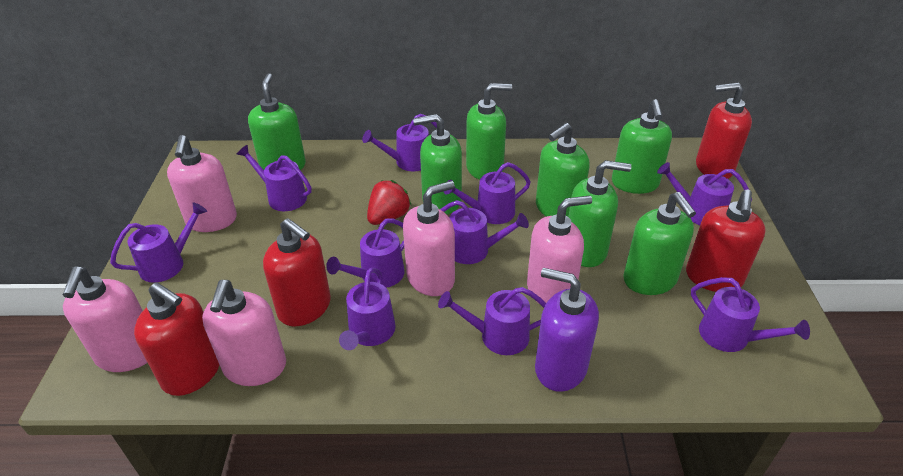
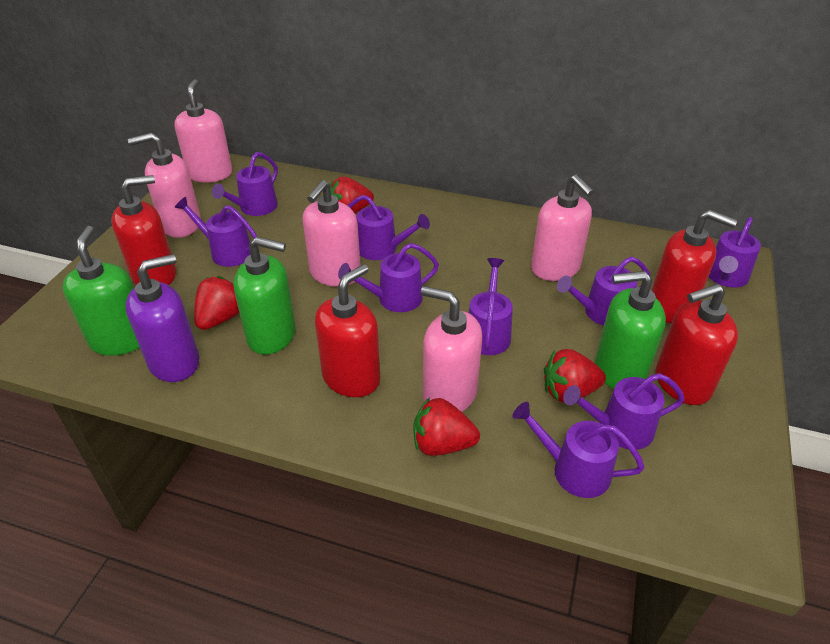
green soap dispenser: 7 -> 3
purple watering can: 10 -> 9
red strawberry: 1 -> 4

